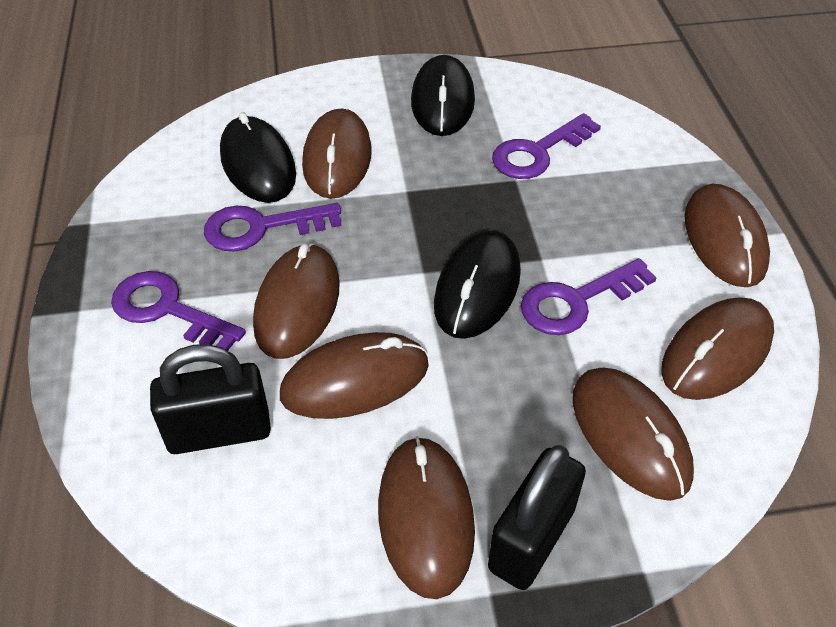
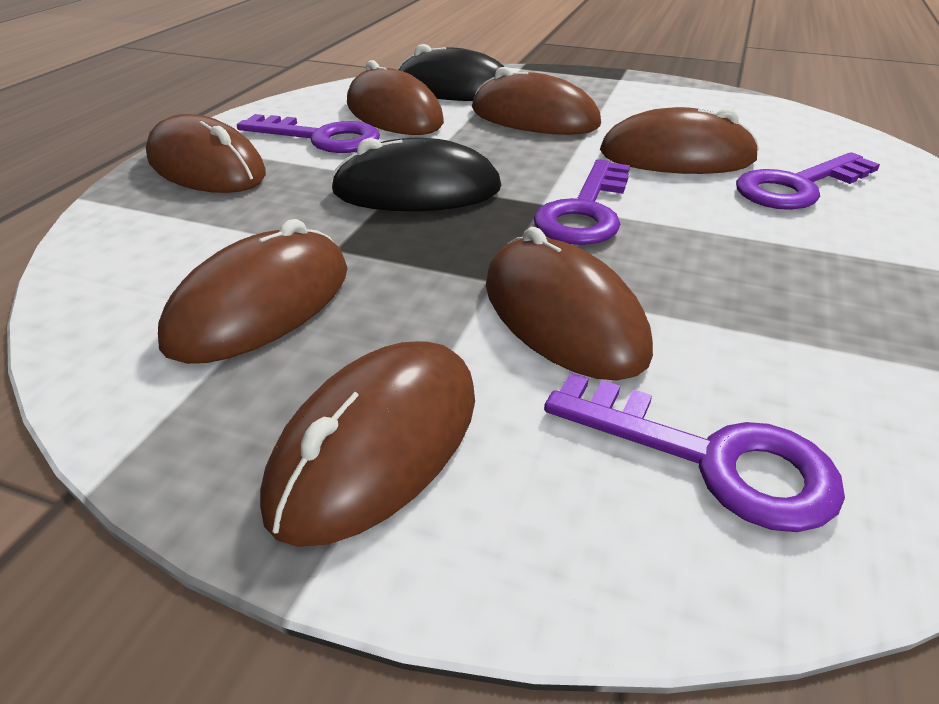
black mouse: 3 -> 2
black padlock: 2 -> 0

